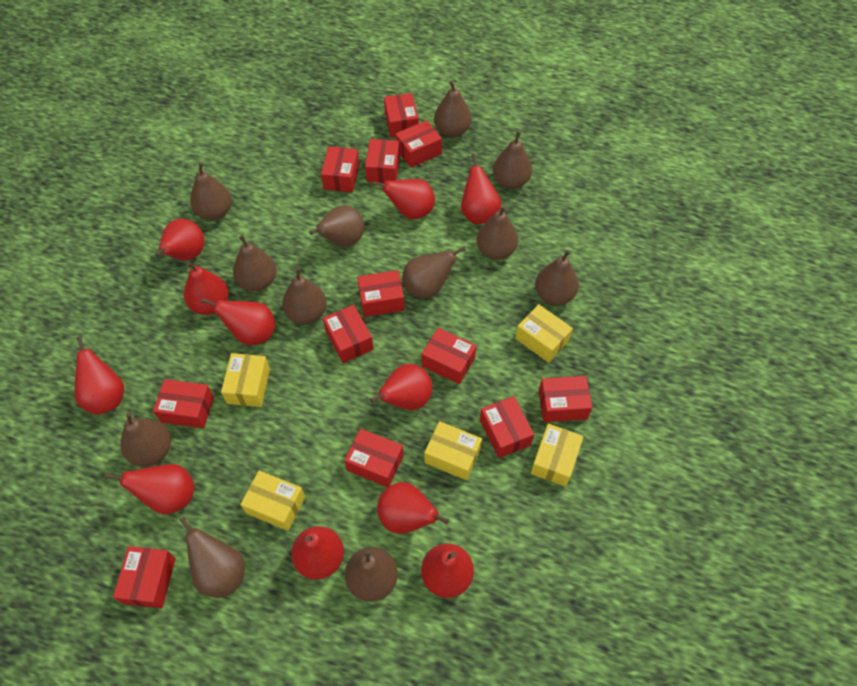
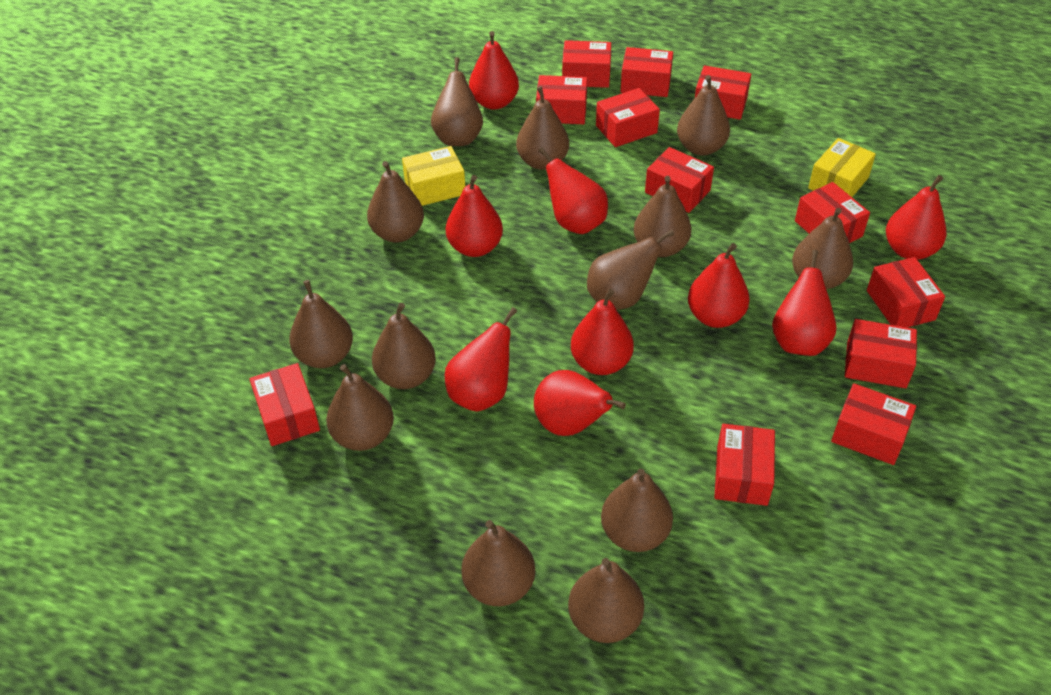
brown pear: 12 -> 13
red pear: 11 -> 9
yellow box: 5 -> 2

